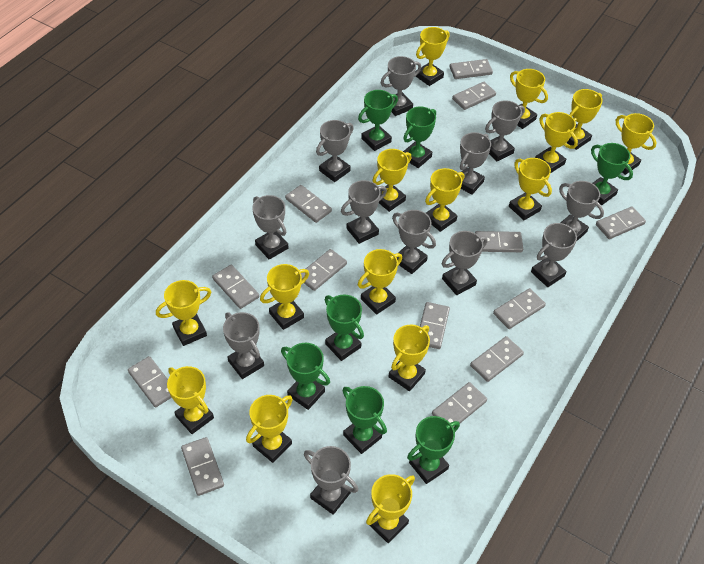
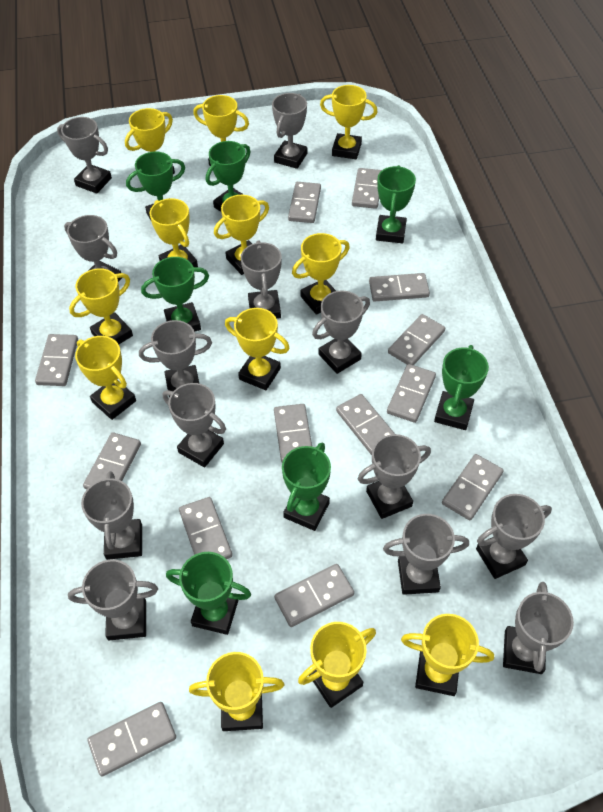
grey trophy: 12 -> 13
yellow trophy: 15 -> 12

